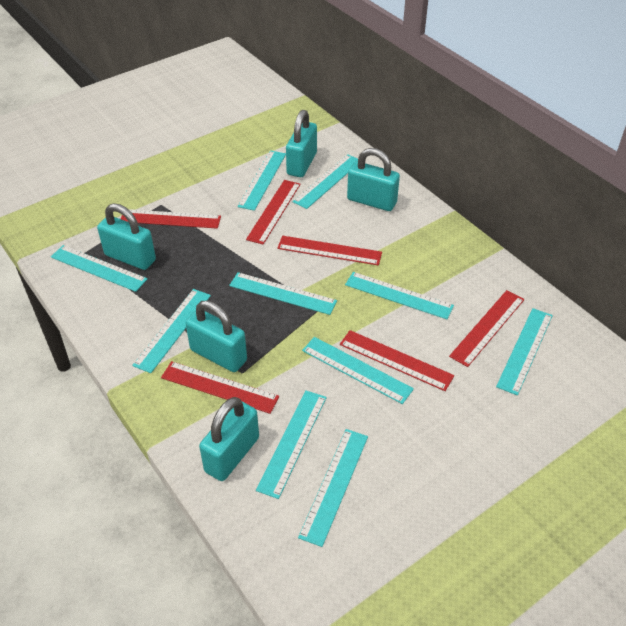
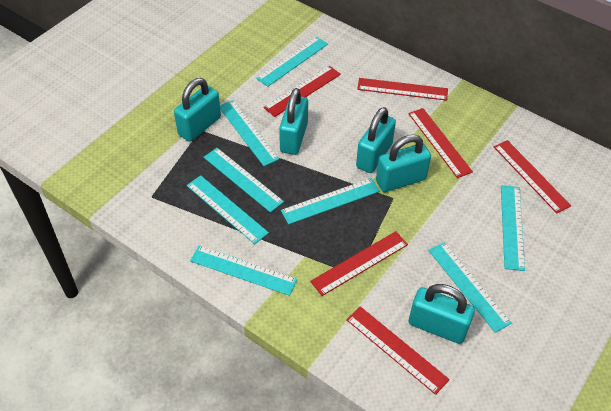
turquoise ruler: 10 -> 8

